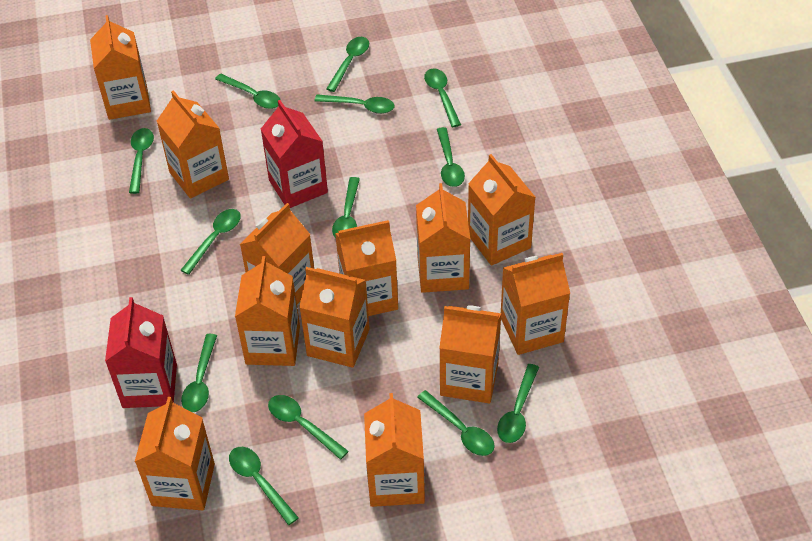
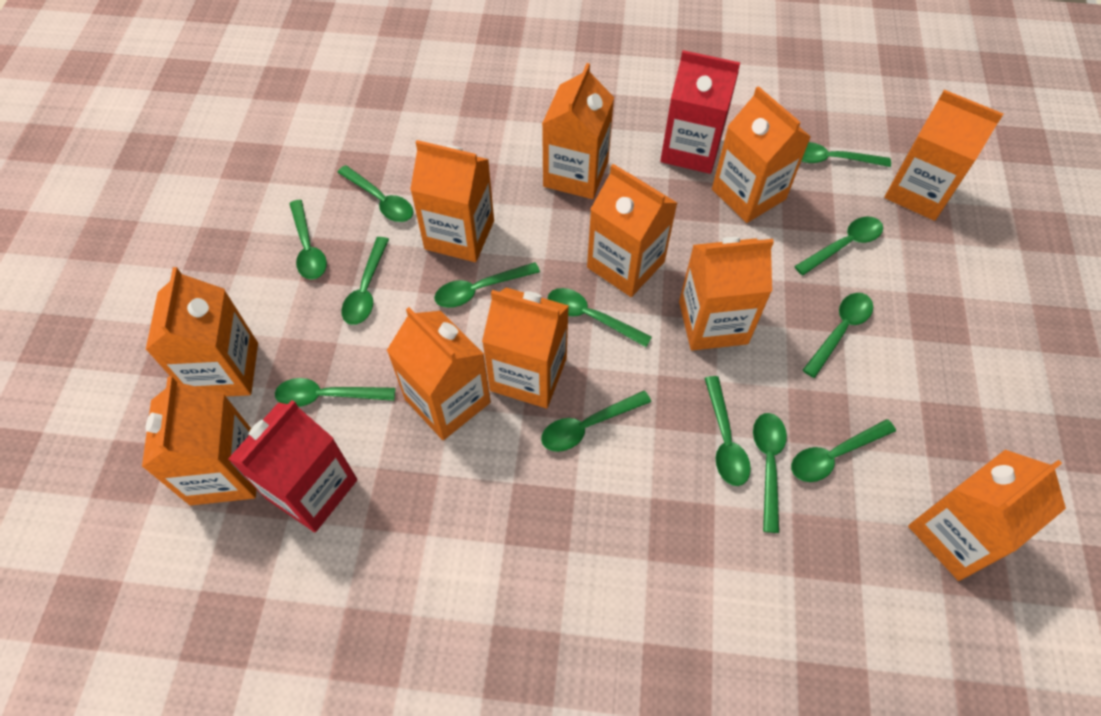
orange carton: 12 -> 11

